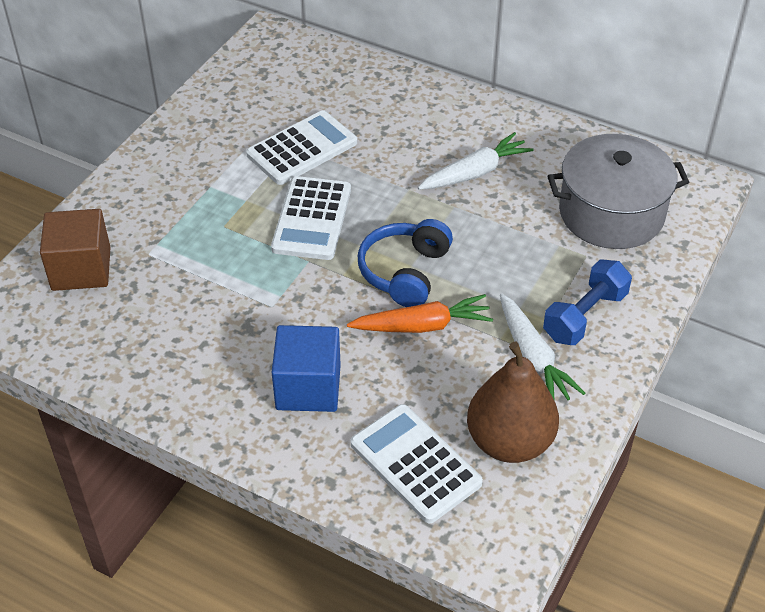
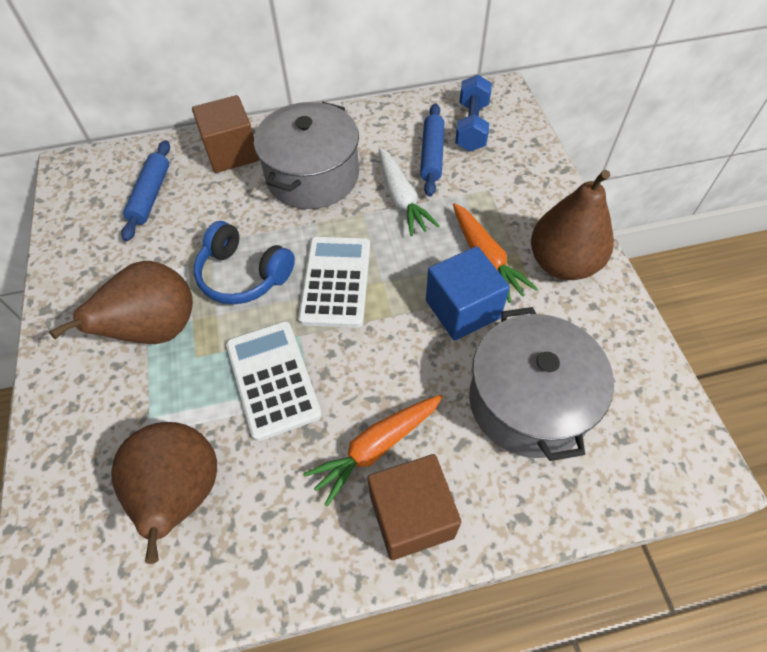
blue rolling pin: 0 -> 2
brown cube: 1 -> 2
brown pear: 1 -> 3
grey pot: 1 -> 2
orange carrot: 1 -> 2
white calculator: 3 -> 2
white carrot: 2 -> 1

